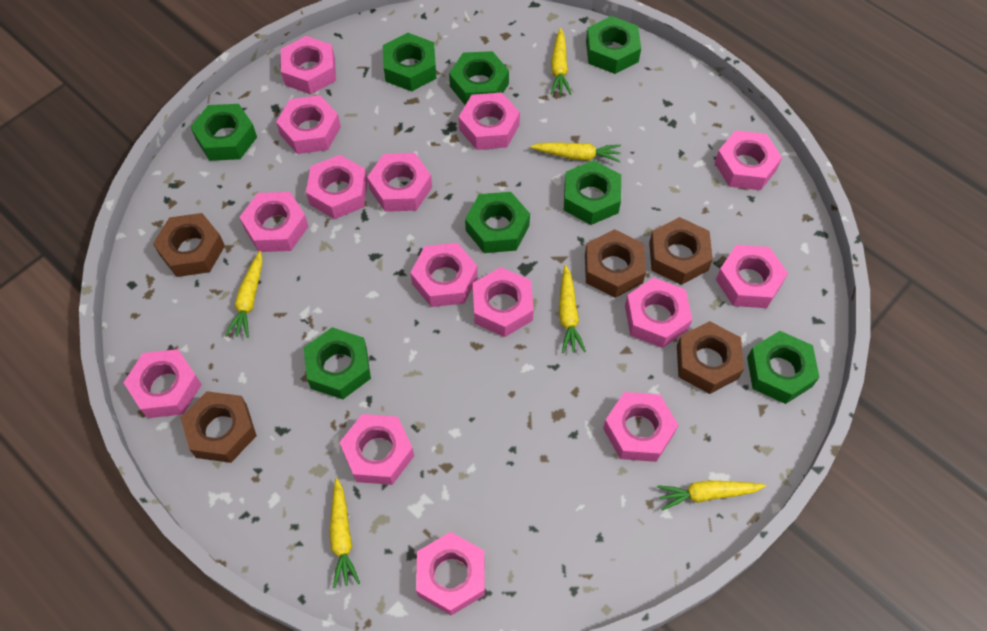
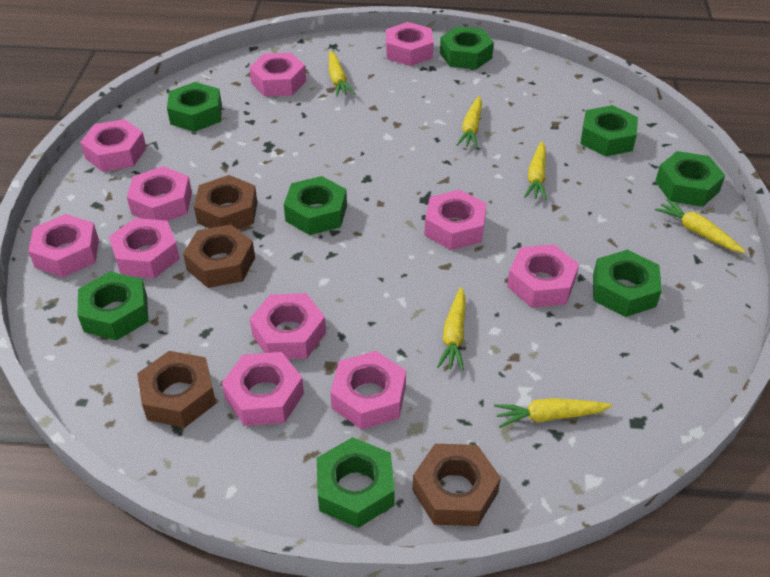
brown nut: 5 -> 4
pink nut: 15 -> 11

